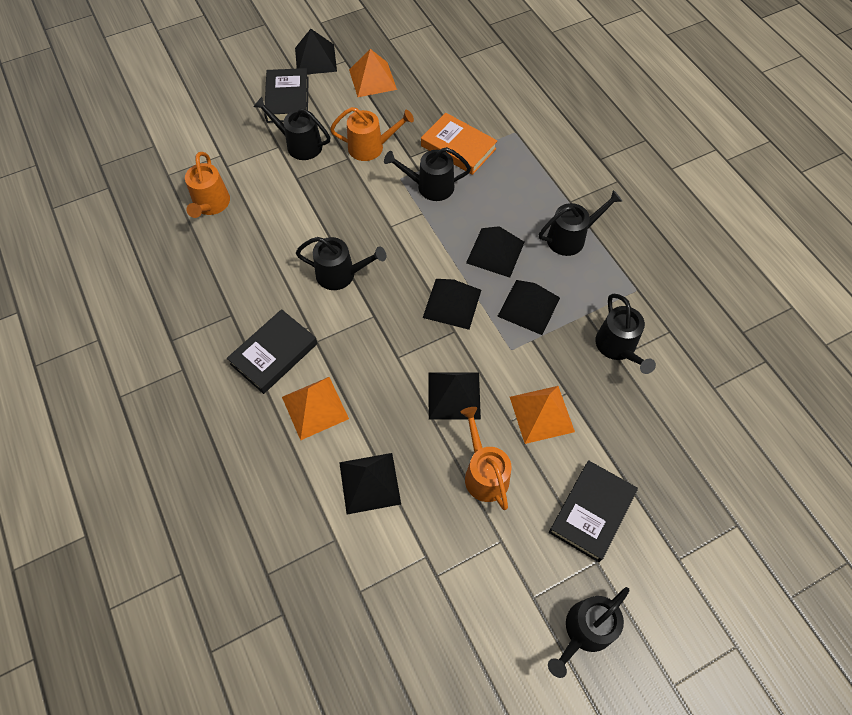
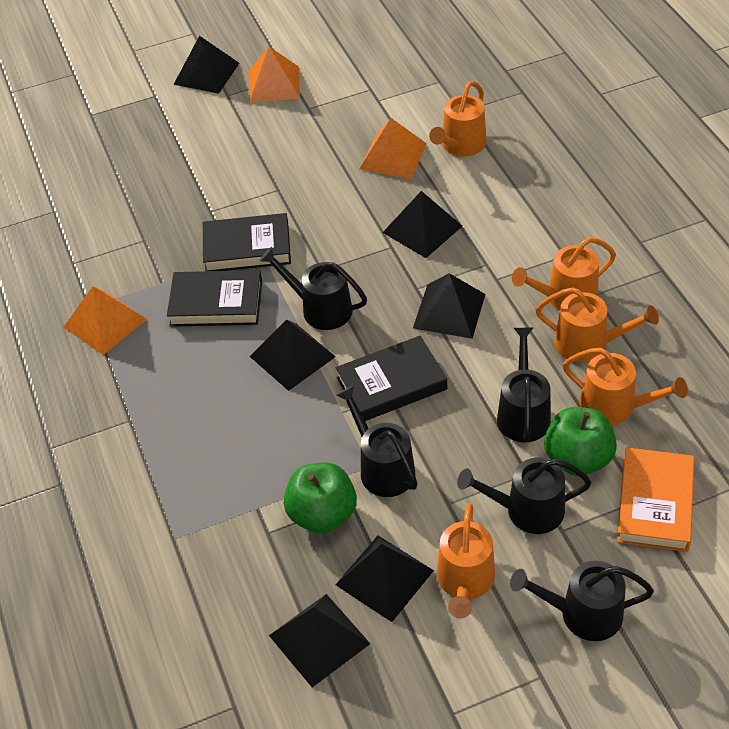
black watering can: 6 -> 5
green apple: 0 -> 2
orange watering can: 3 -> 5

